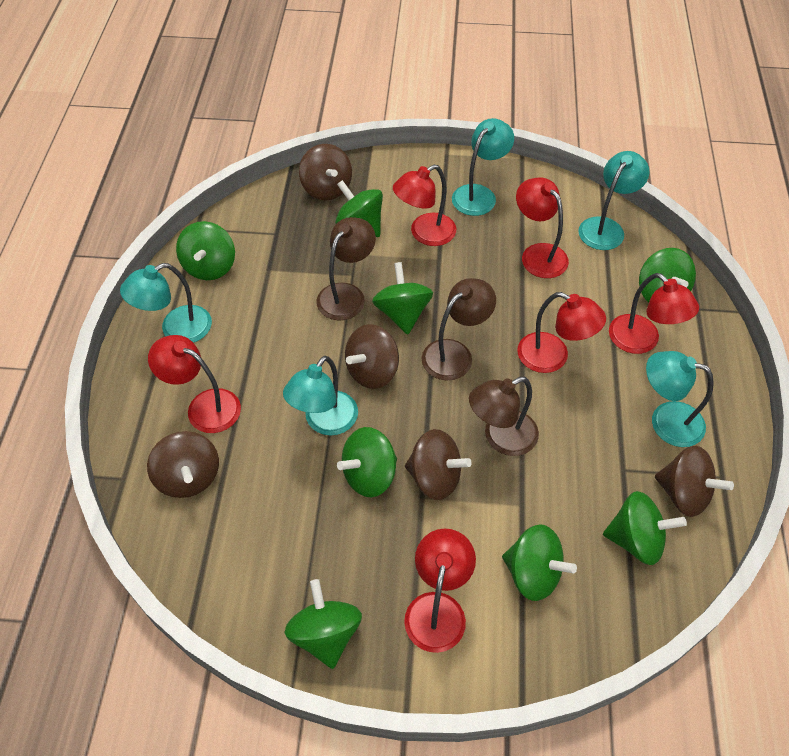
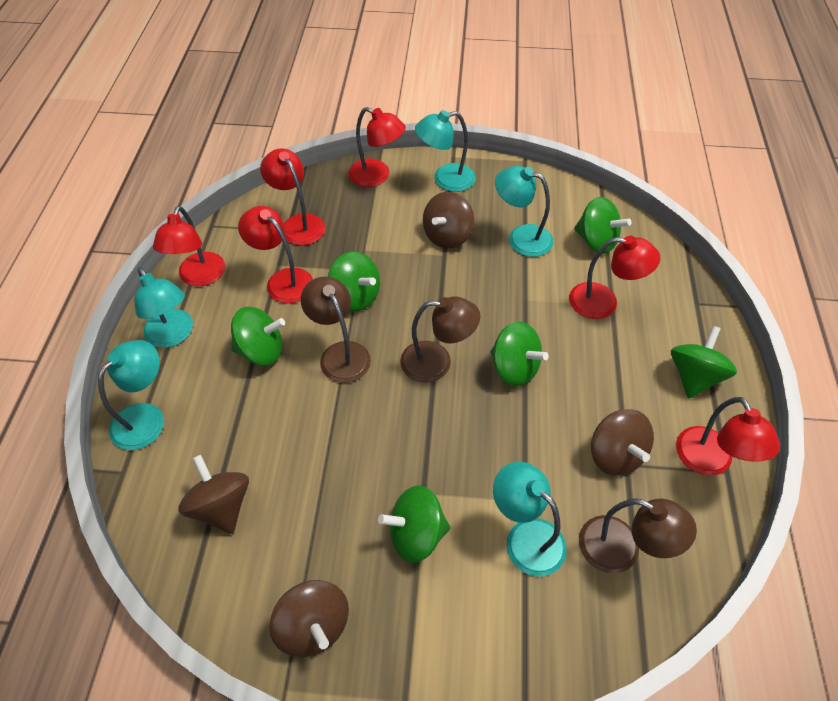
brown spinning top: 5 -> 4
green spinning top: 8 -> 6

